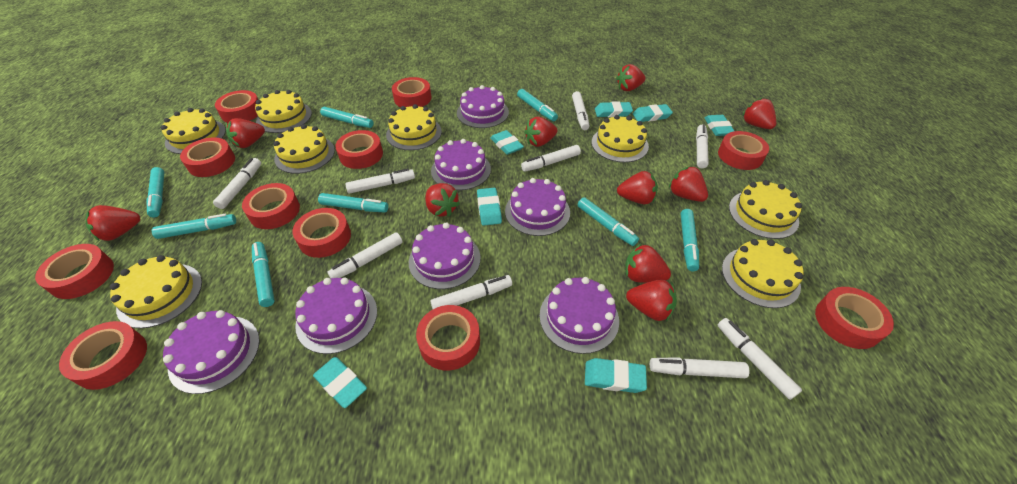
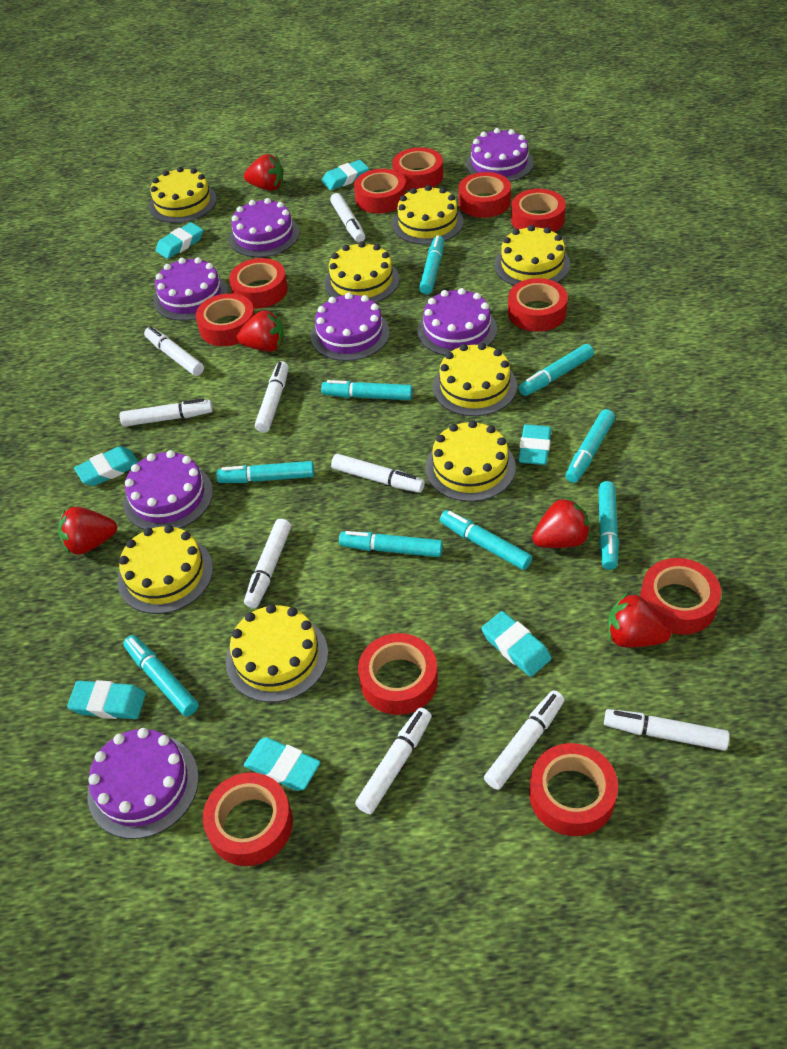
red strawberry: 10 -> 5
turquoise marker: 8 -> 9

